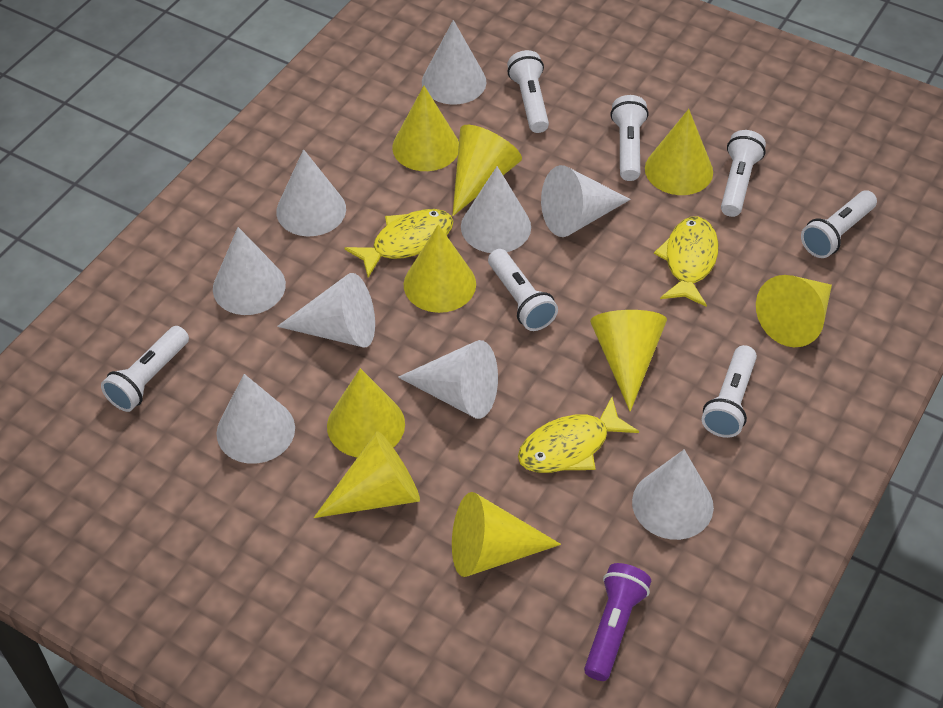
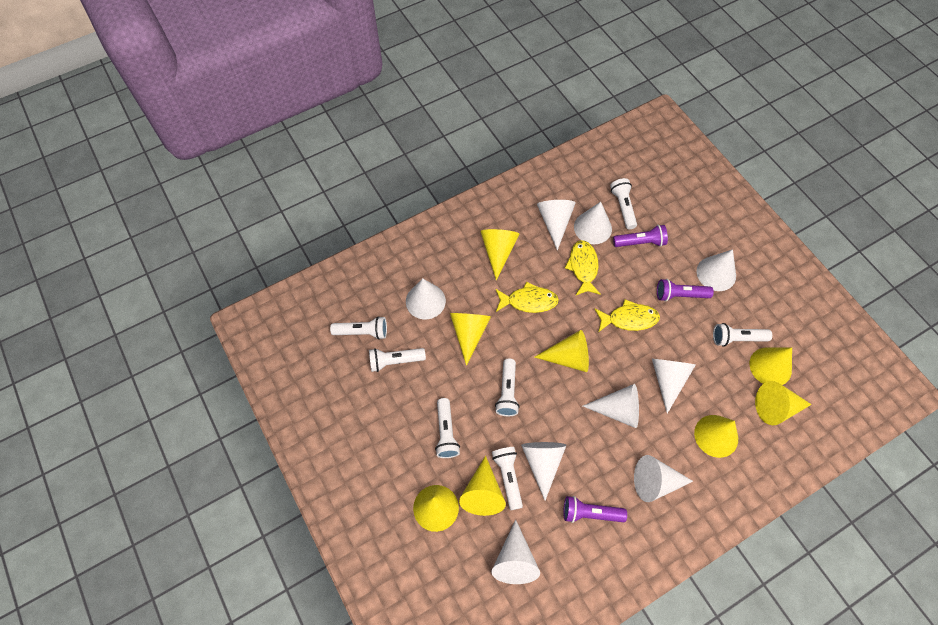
purple flashlight: 1 -> 3
yellow cone: 9 -> 8

